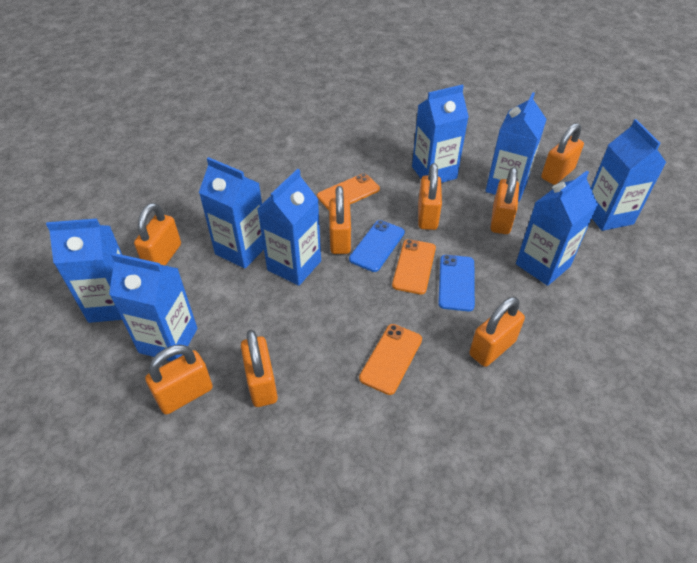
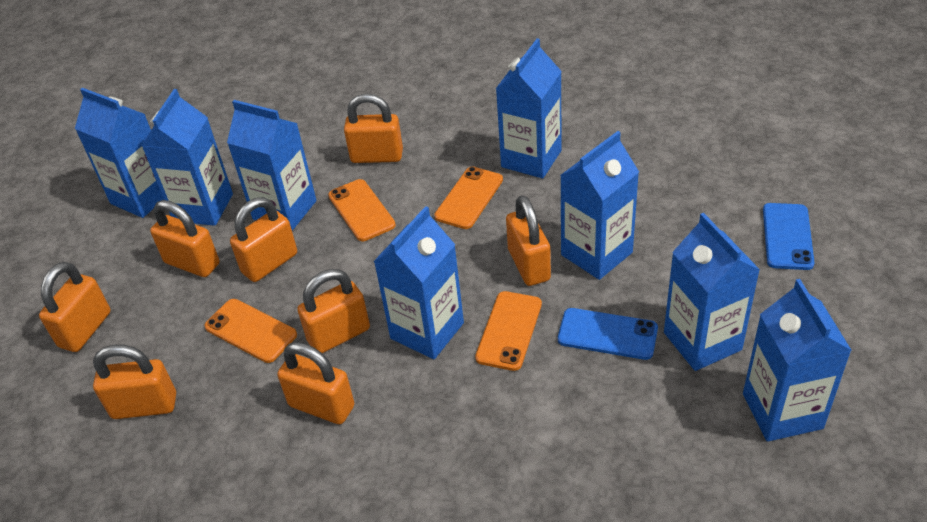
orange phone: 3 -> 4

